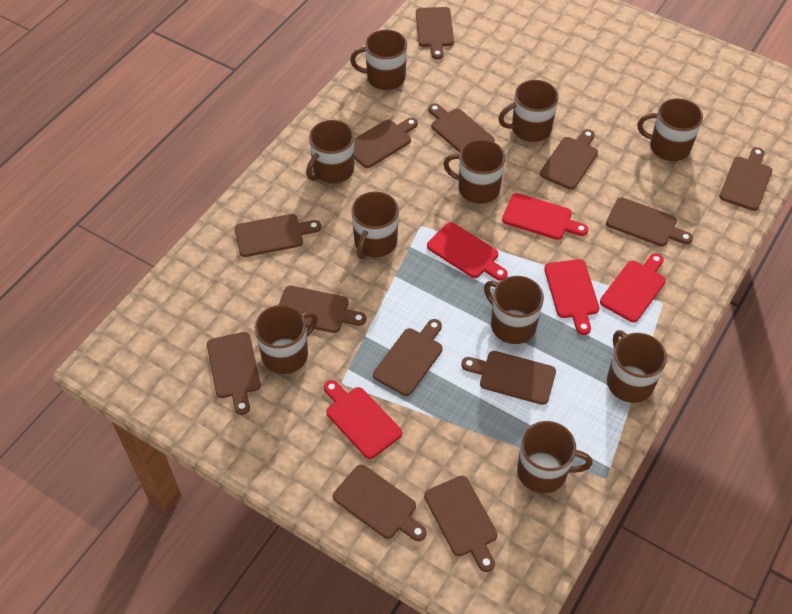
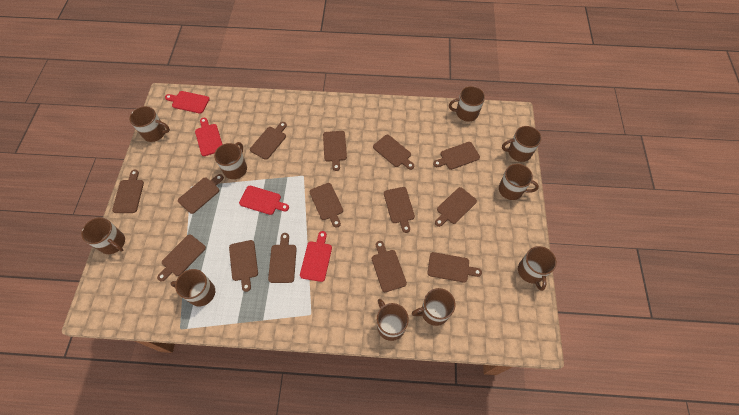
brown cutting board: 13 -> 14
red cutting board: 5 -> 4

